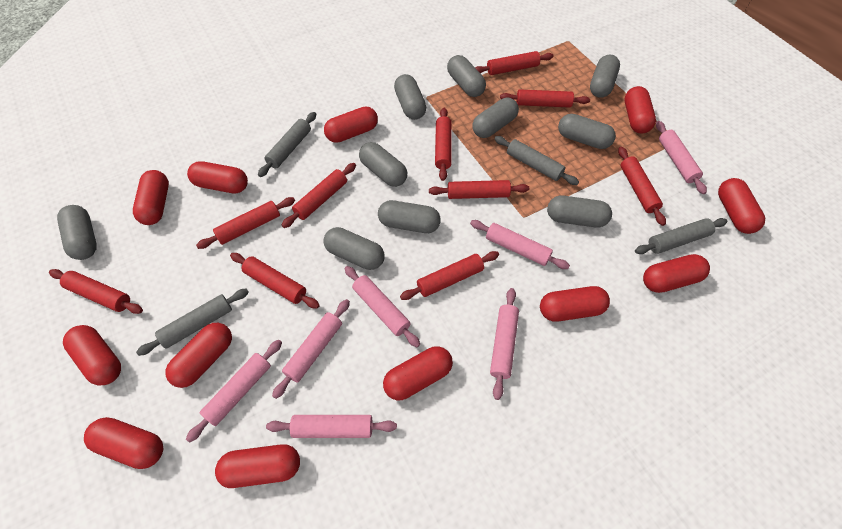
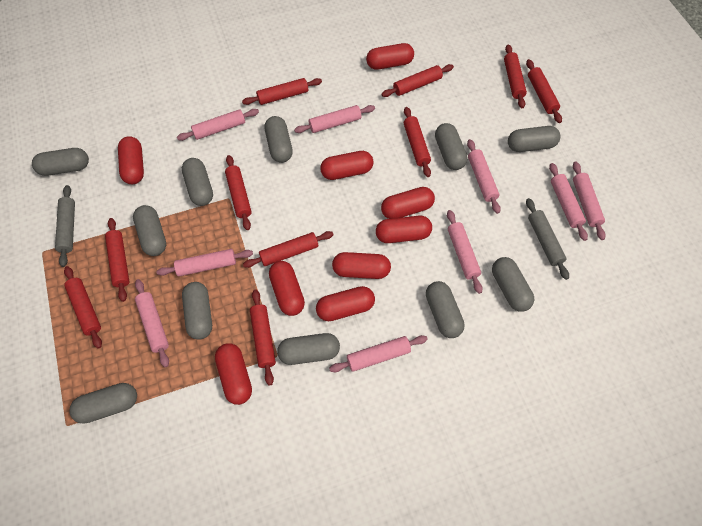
grey capsule: 10 -> 11
grey rolling pin: 4 -> 2
pink rolling pin: 7 -> 9
red capsule: 12 -> 9

